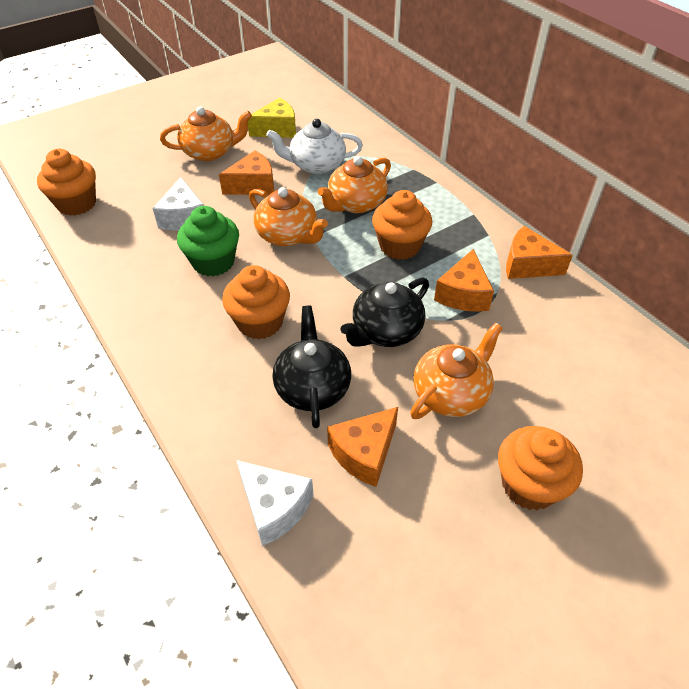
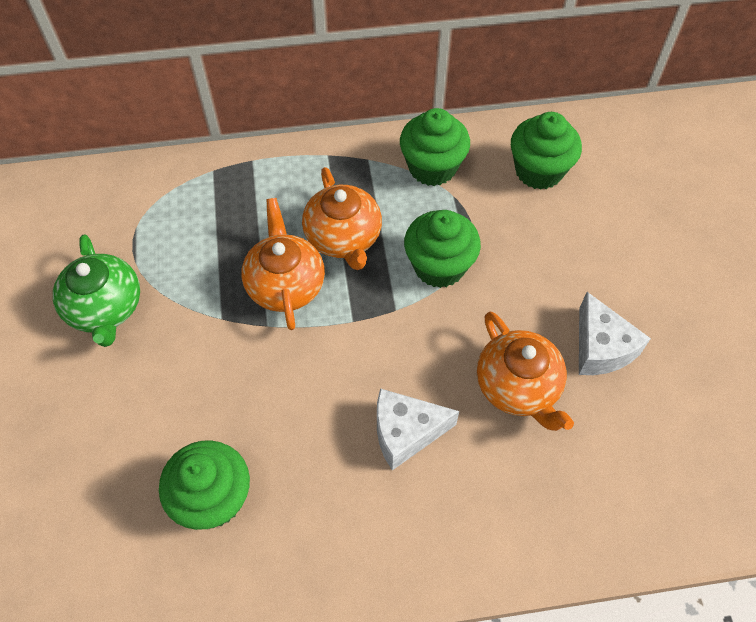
black teapot: 2 -> 0
green cupcake: 1 -> 4
green teapot: 0 -> 1
orange cheese: 4 -> 0
orange cupcake: 4 -> 0
orange teapot: 4 -> 3
white teapot: 1 -> 0
yellow cheese: 1 -> 0

